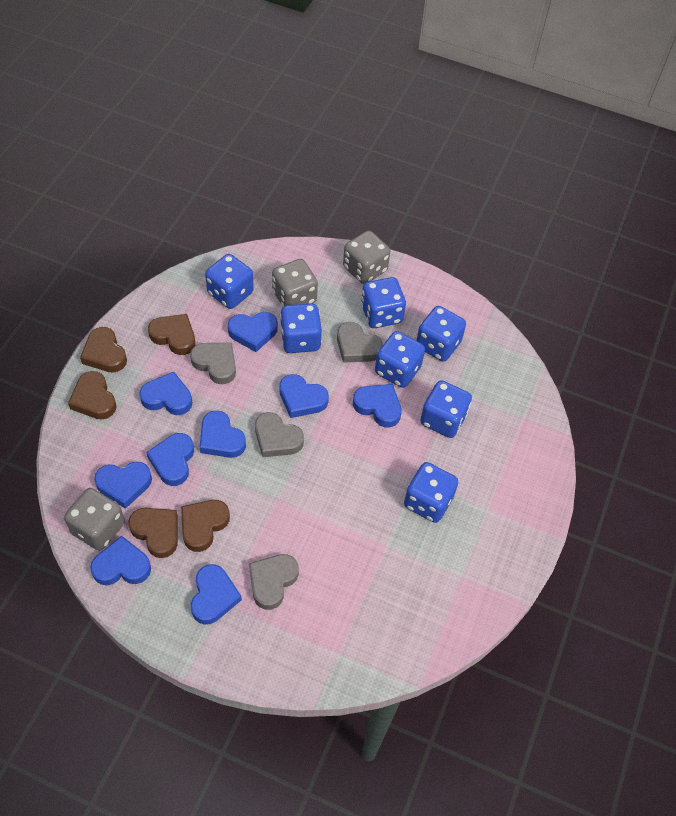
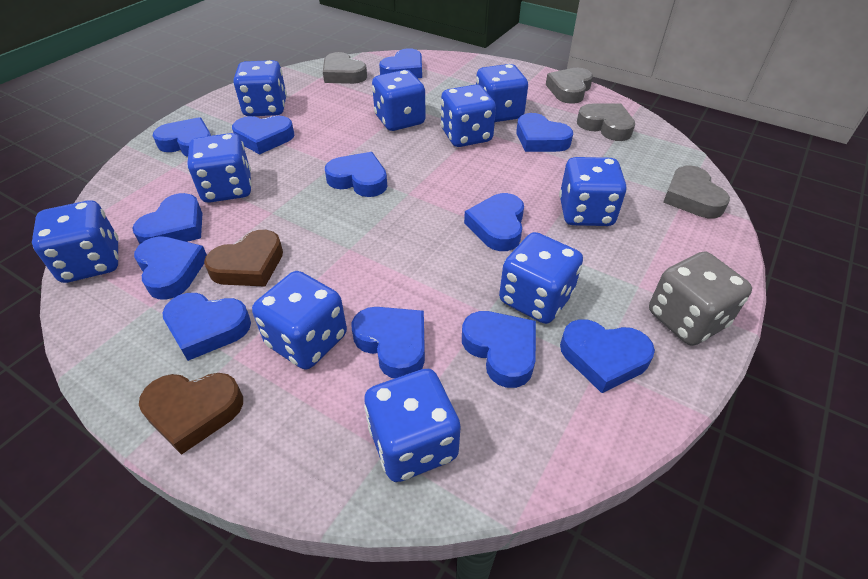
blue dice: 7 -> 10
blue heart: 9 -> 12
brown heart: 5 -> 2
grey dice: 3 -> 1

